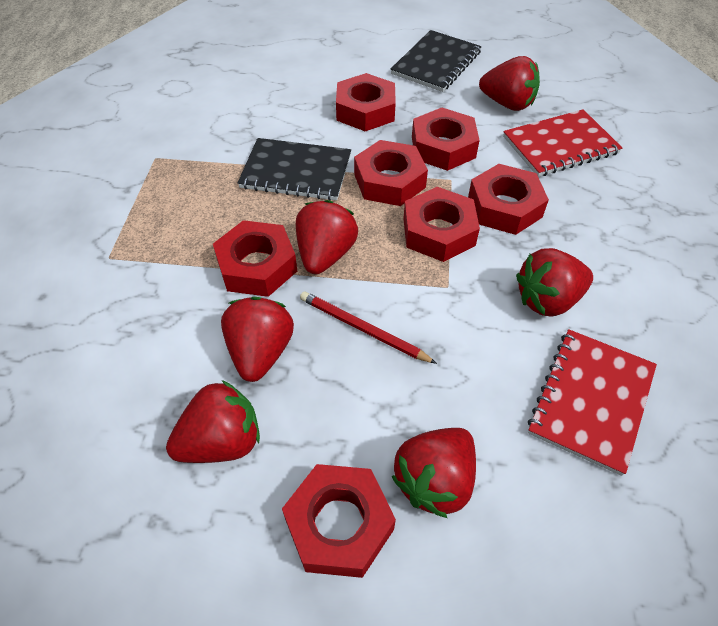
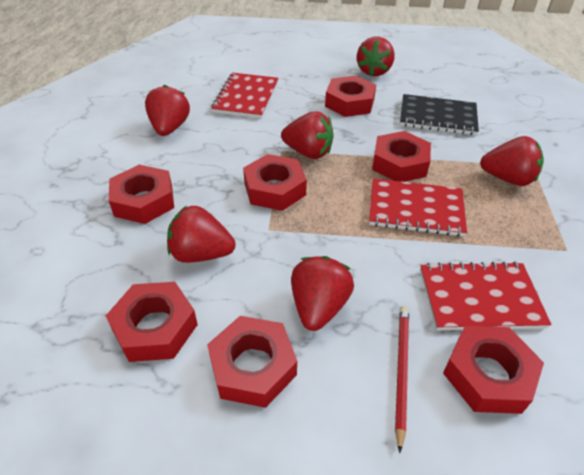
black notebook: 2 -> 1
red notebook: 2 -> 3

